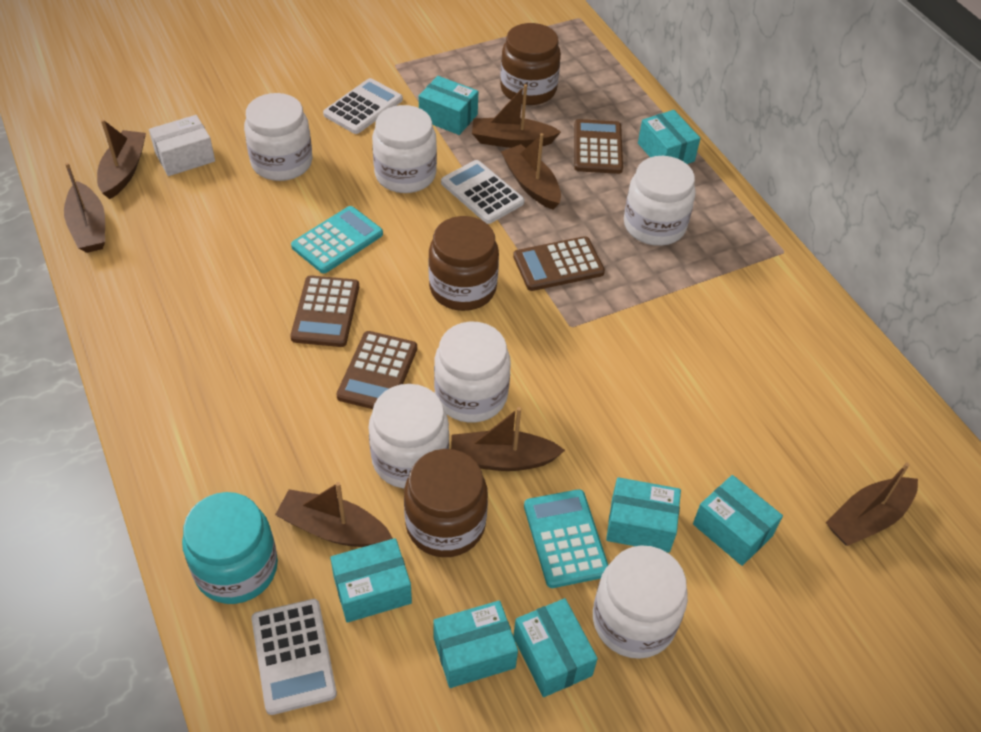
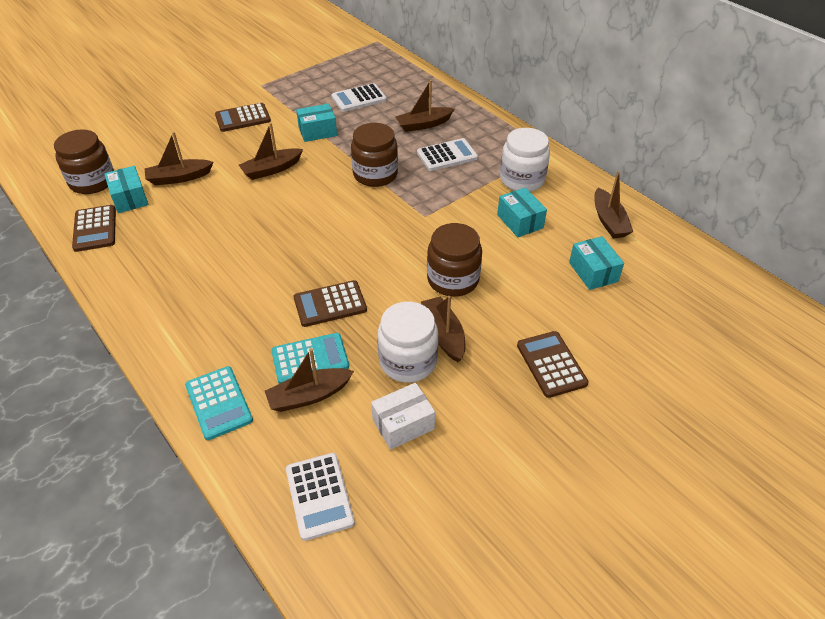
brown boat: 7 -> 6
turquoise box: 7 -> 4
turquoise jar: 1 -> 0
white jar: 6 -> 2

